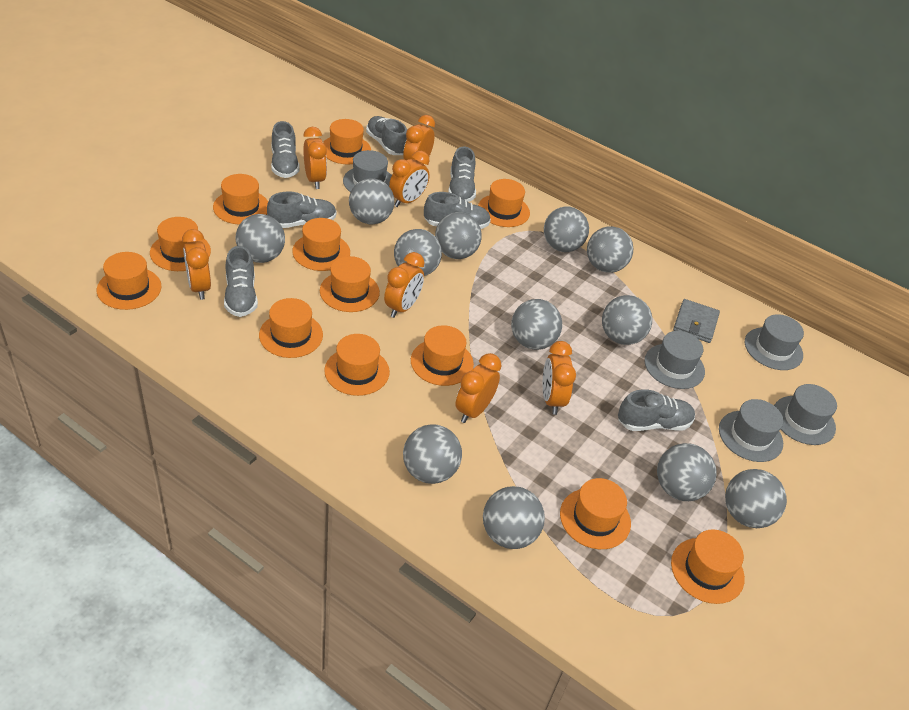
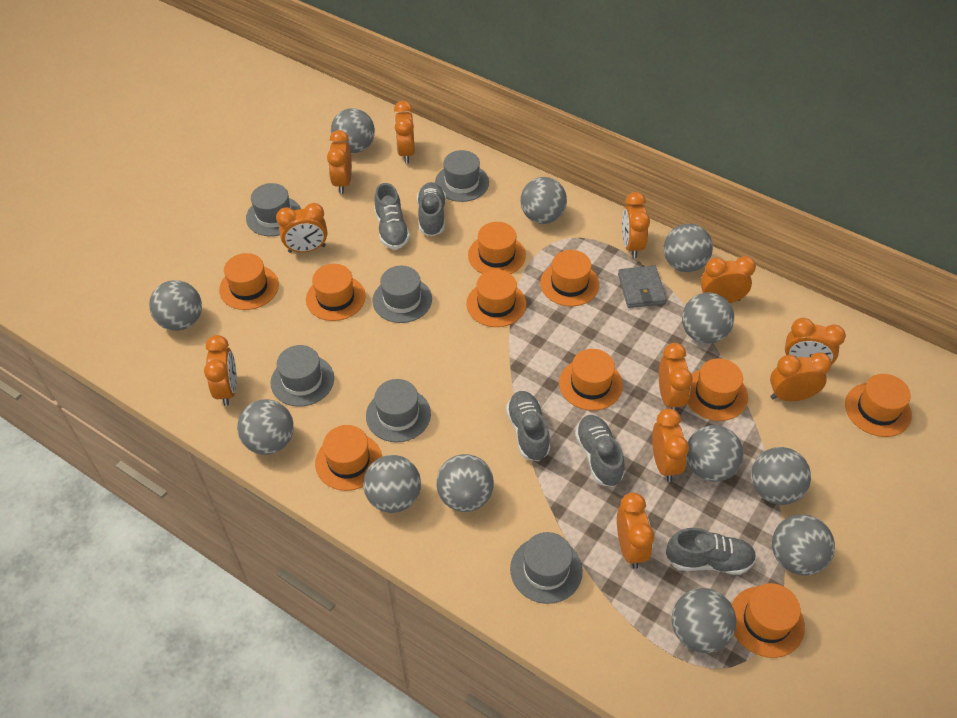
grey hat: 5 -> 6
grey shoe: 7 -> 5
orange clock: 7 -> 11
orange hat: 12 -> 10

